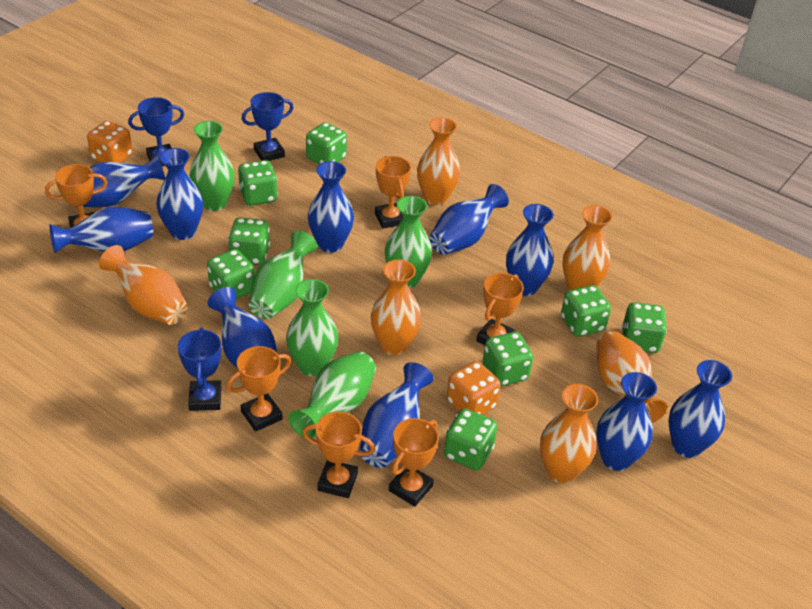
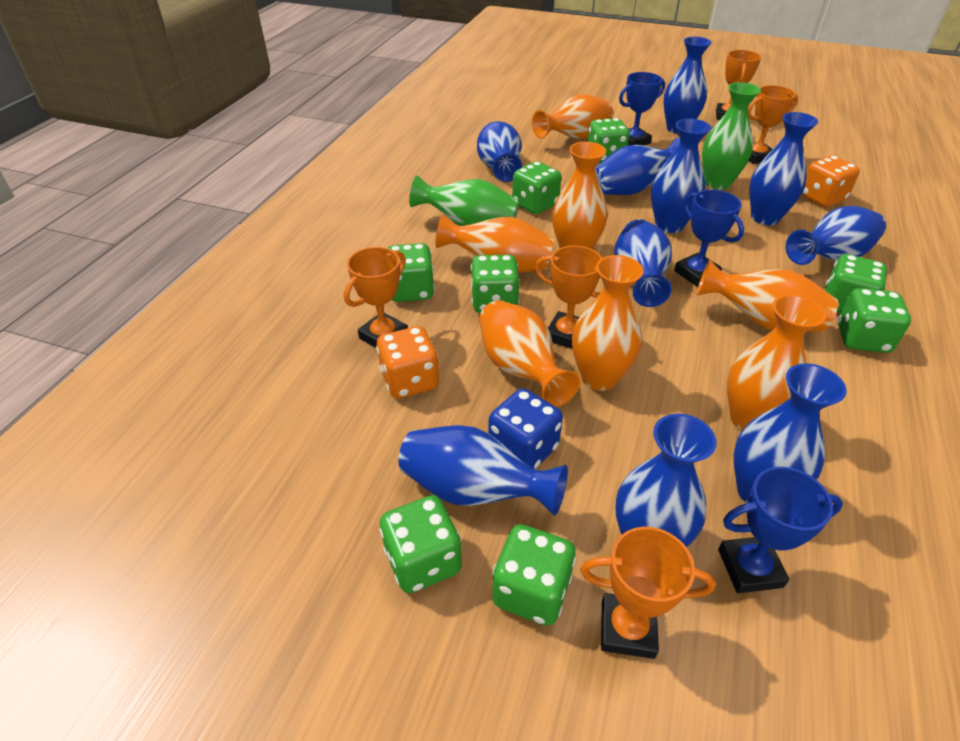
blue dice: 0 -> 1
green vase: 5 -> 2
orange trophy: 6 -> 5
orange vase: 6 -> 7

